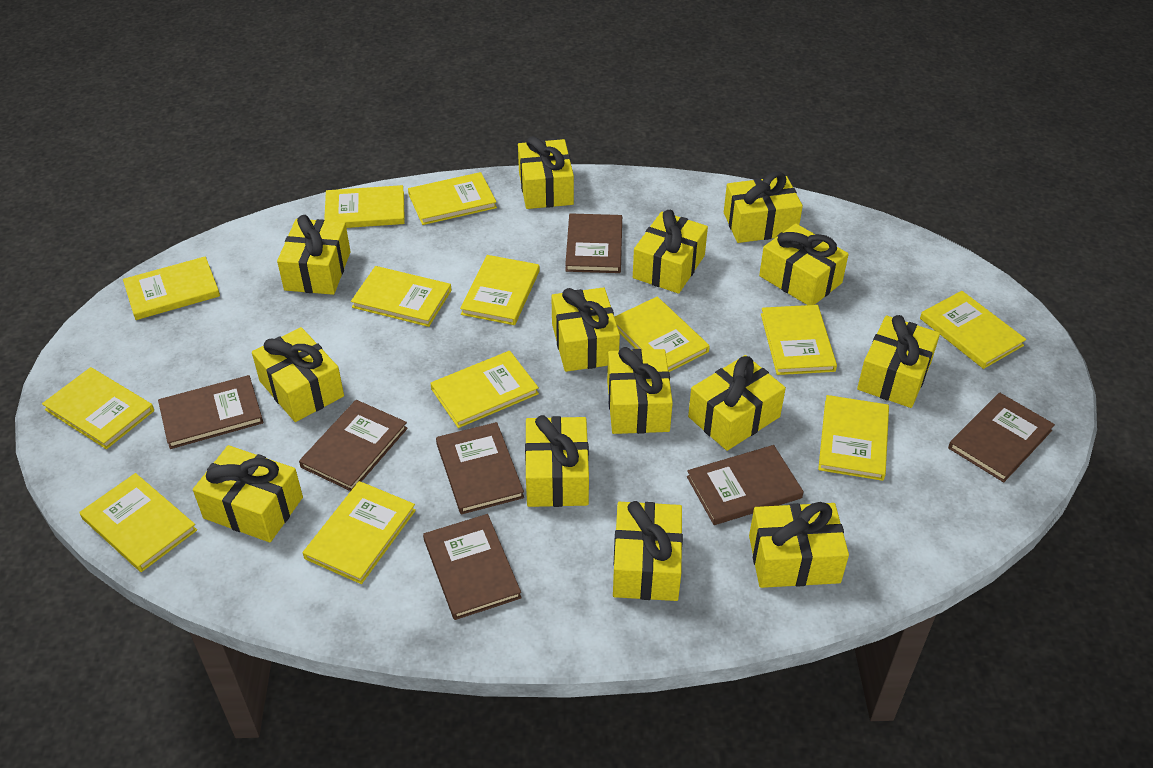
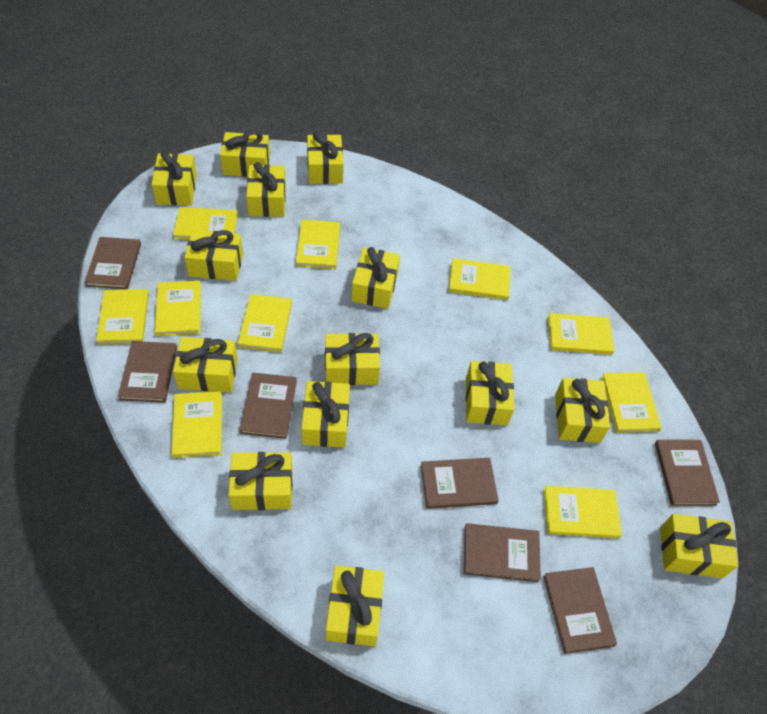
yellow book: 13 -> 10

